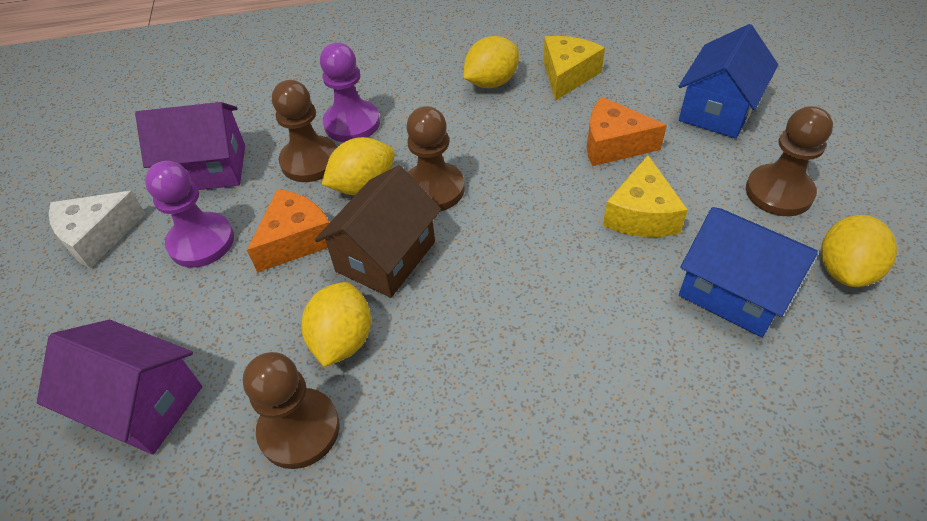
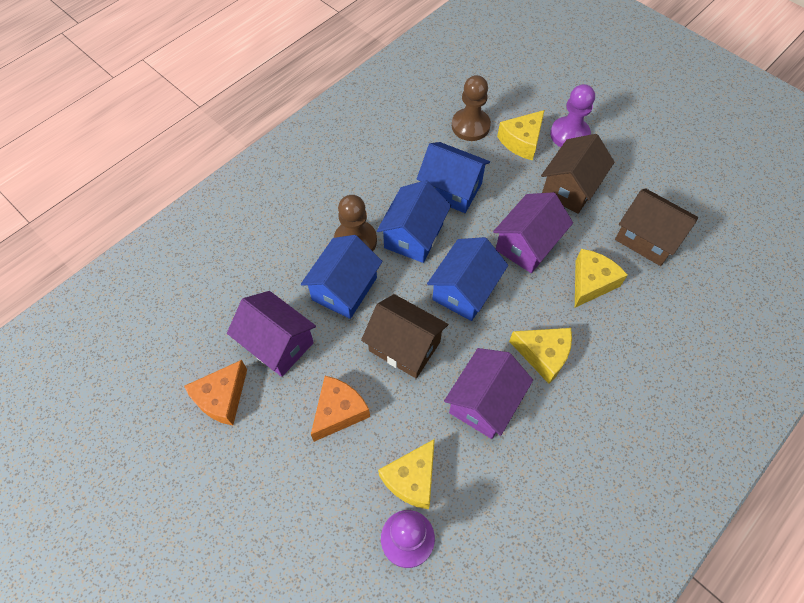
blue house: 2 -> 4
brown house: 1 -> 3
brown pawn: 4 -> 2
purple house: 2 -> 3
white cheese: 1 -> 0
yellow cheese: 2 -> 4
yellow lemon: 4 -> 0

